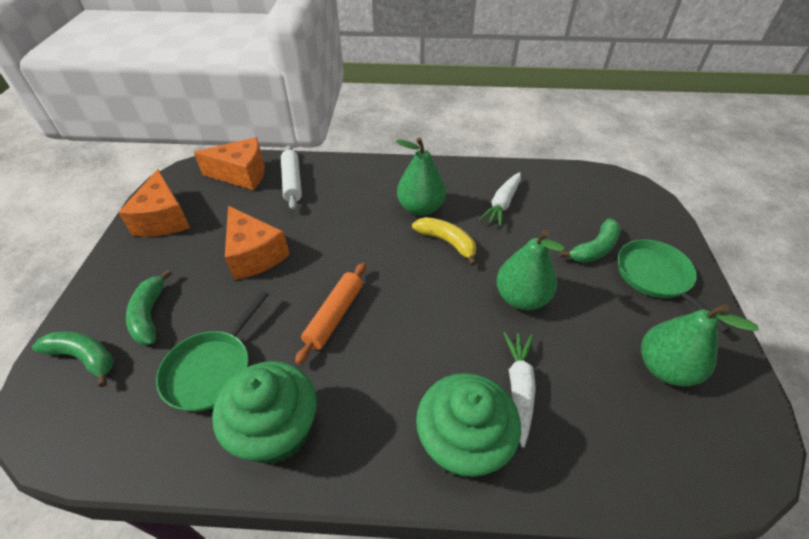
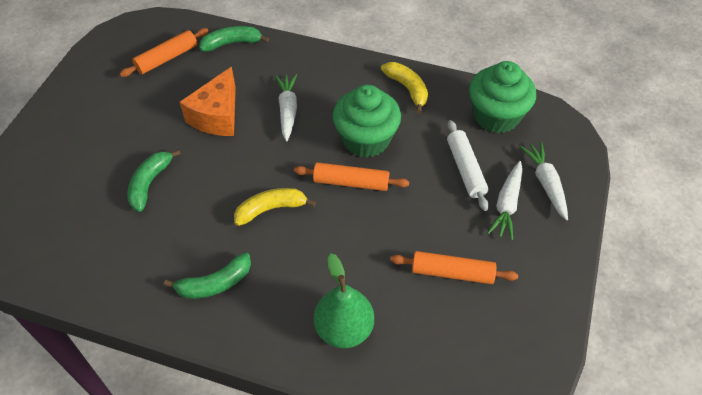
green pan: 2 -> 0
green pear: 3 -> 1
orange cheese: 3 -> 1
orange rolling pin: 1 -> 3
white carrot: 2 -> 3
yellow banana: 1 -> 2

